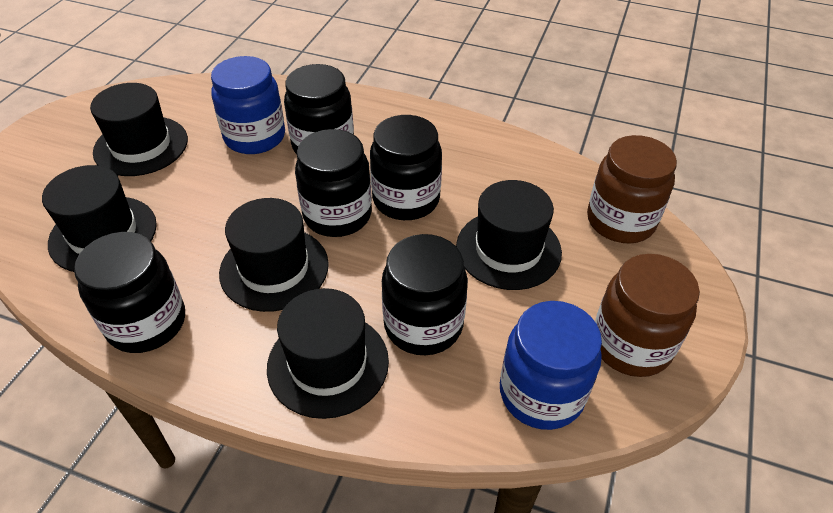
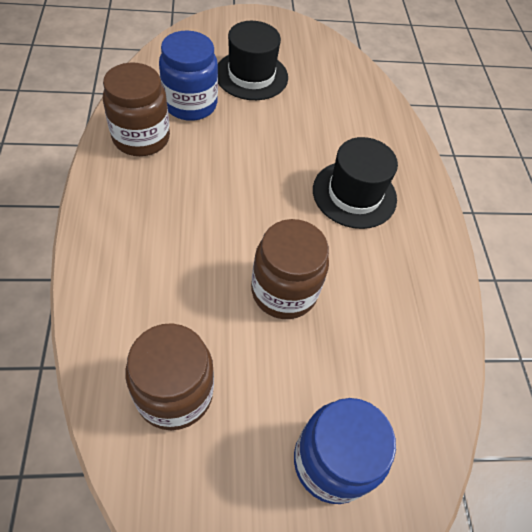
black hat: 5 -> 2
black jar: 5 -> 0
brown jar: 2 -> 3

